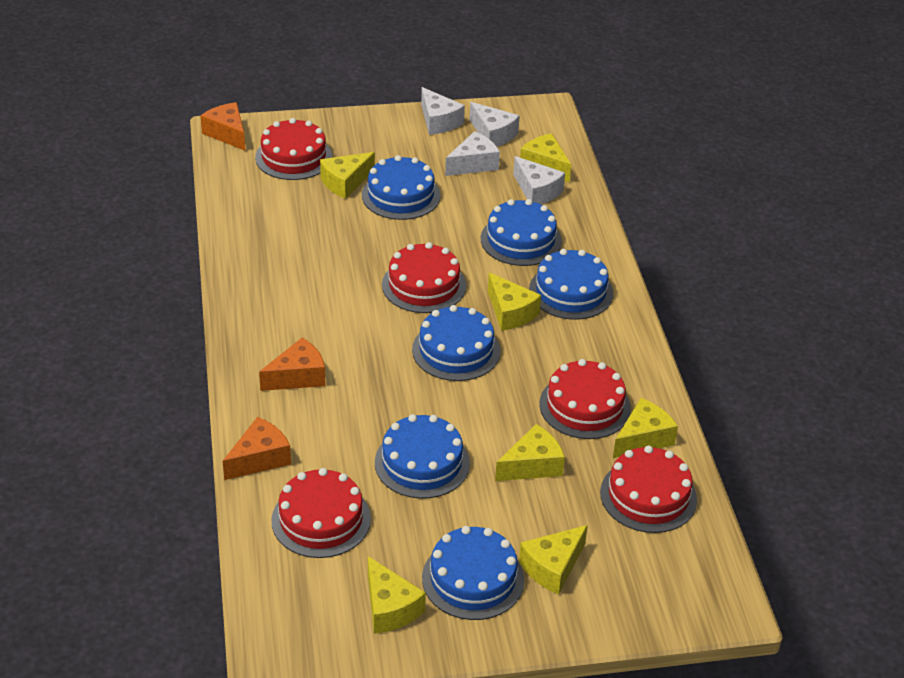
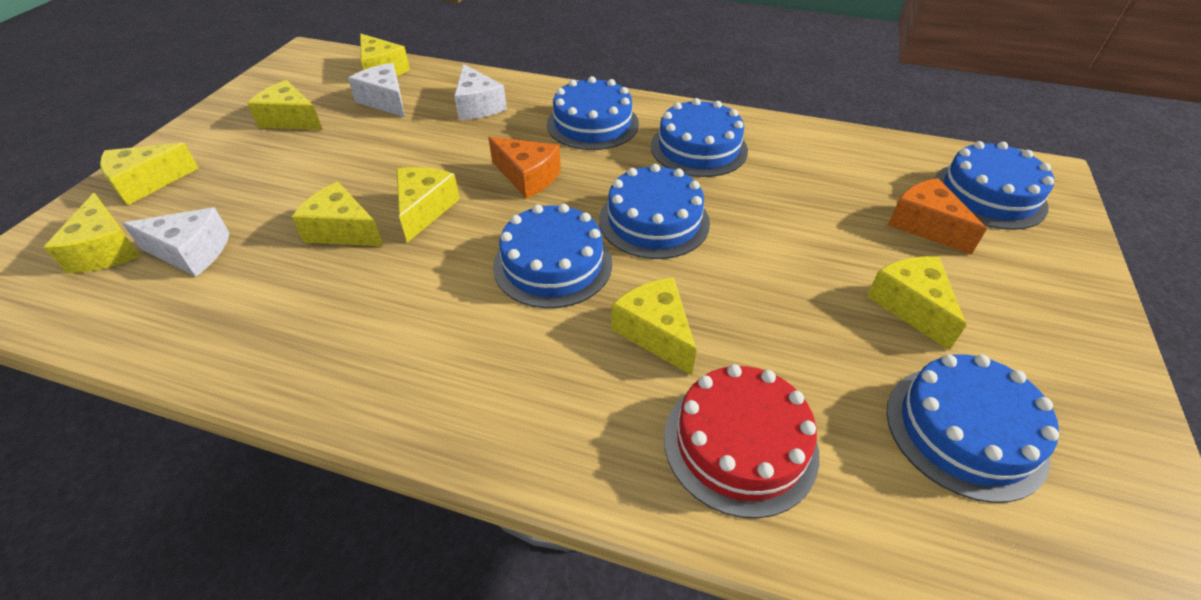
orange cheese: 3 -> 2
red cake: 5 -> 1
white cheese: 4 -> 3
yellow cheese: 7 -> 8

